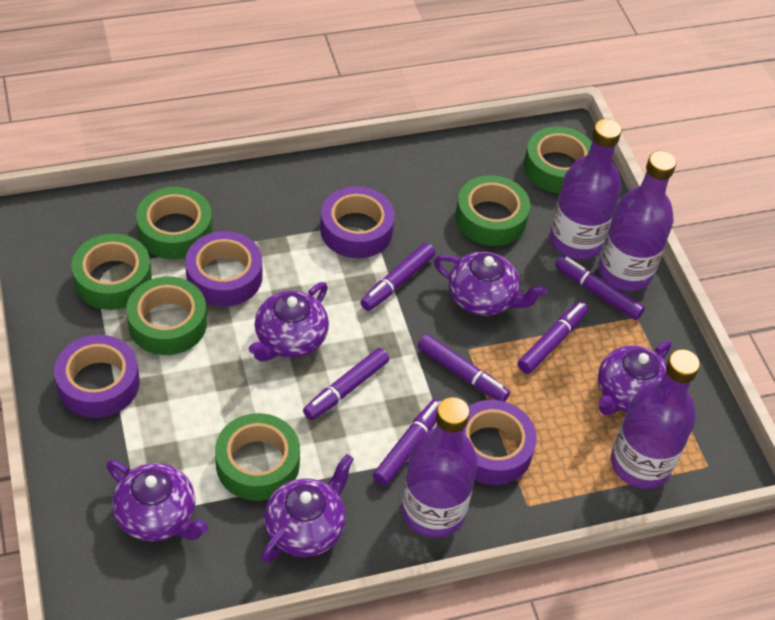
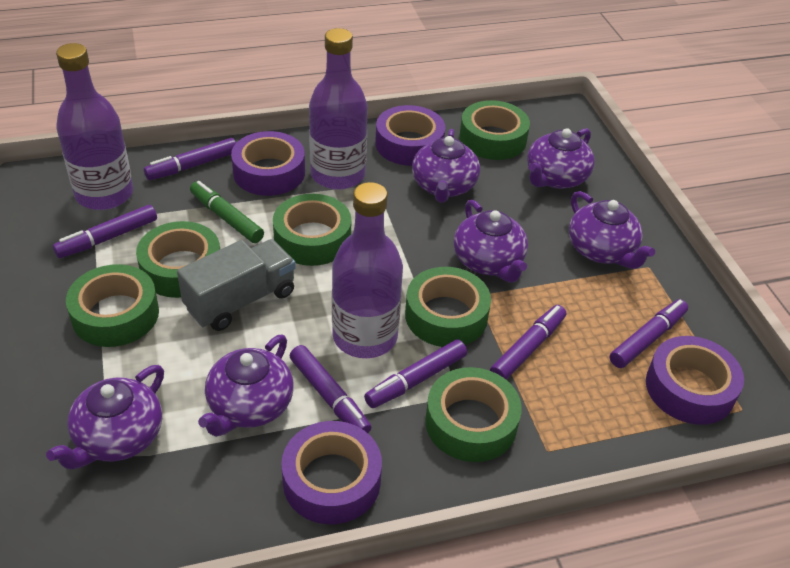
green marker: 0 -> 1
grey truck: 0 -> 1
purple bottle: 4 -> 3
purple teapot: 5 -> 6

